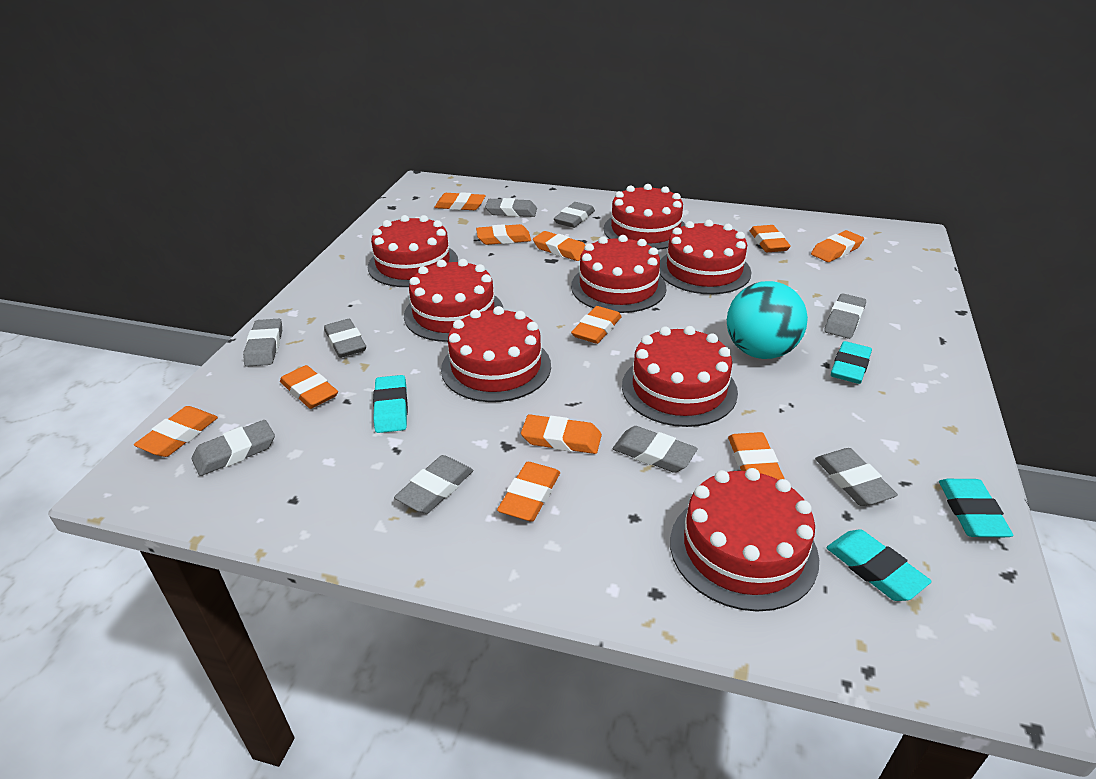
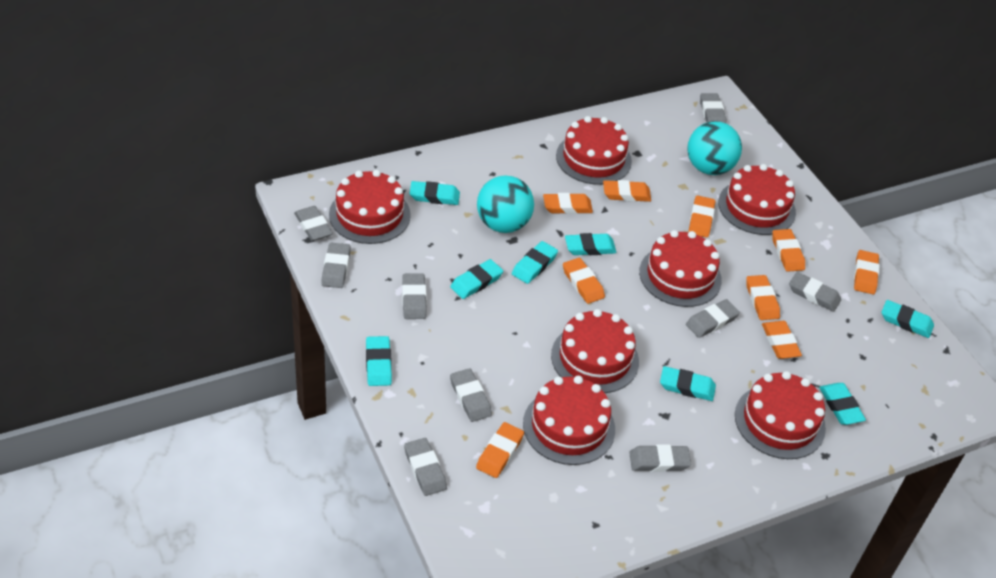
orange eraser: 11 -> 9
red cake: 8 -> 7
turquoise ball: 1 -> 2
turquoise eraser: 4 -> 8

